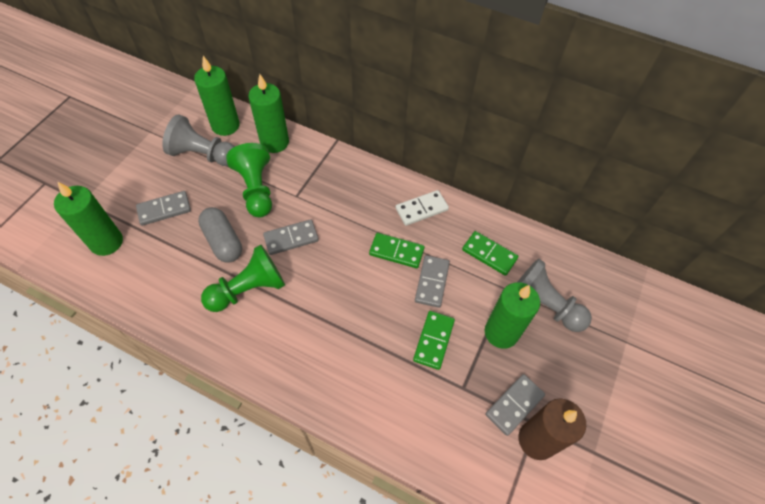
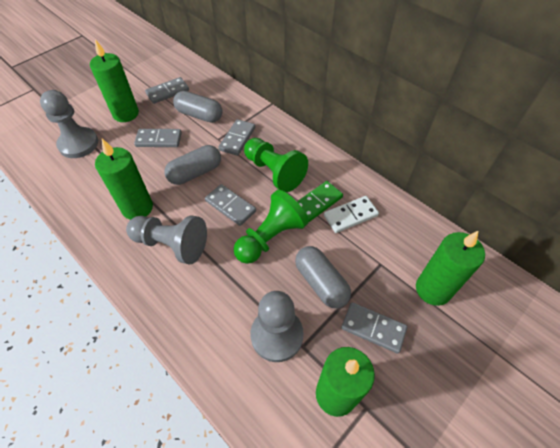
brown candle: 1 -> 0
green domino: 3 -> 1
grey capsule: 1 -> 3
grey domino: 4 -> 5
grey pawn: 2 -> 3

